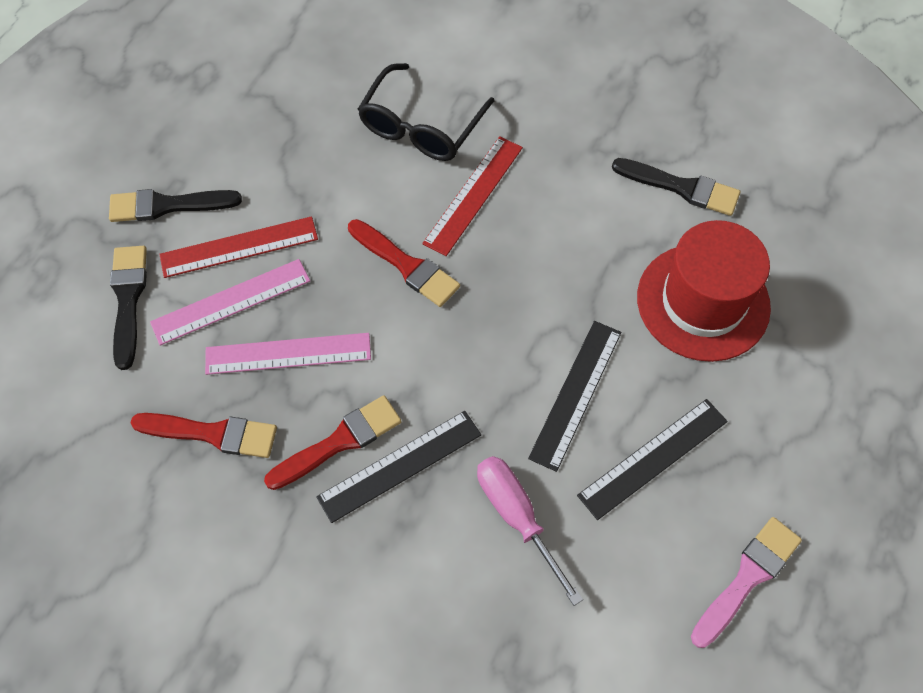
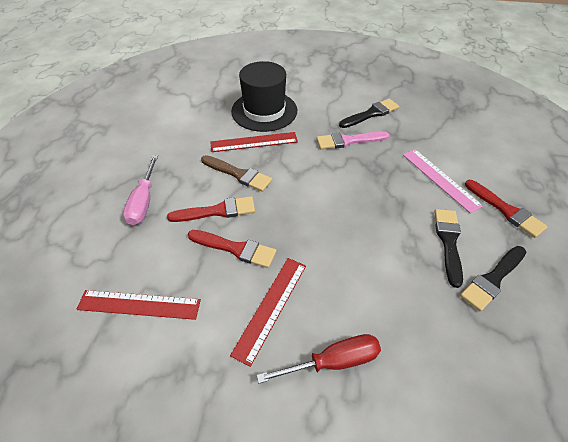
black glasses: 1 -> 0
black hat: 0 -> 1
black ruler: 3 -> 0
brown brush: 0 -> 1
pink ruler: 2 -> 1
red hat: 1 -> 0
red ruler: 2 -> 3
red screwdriver: 0 -> 1

